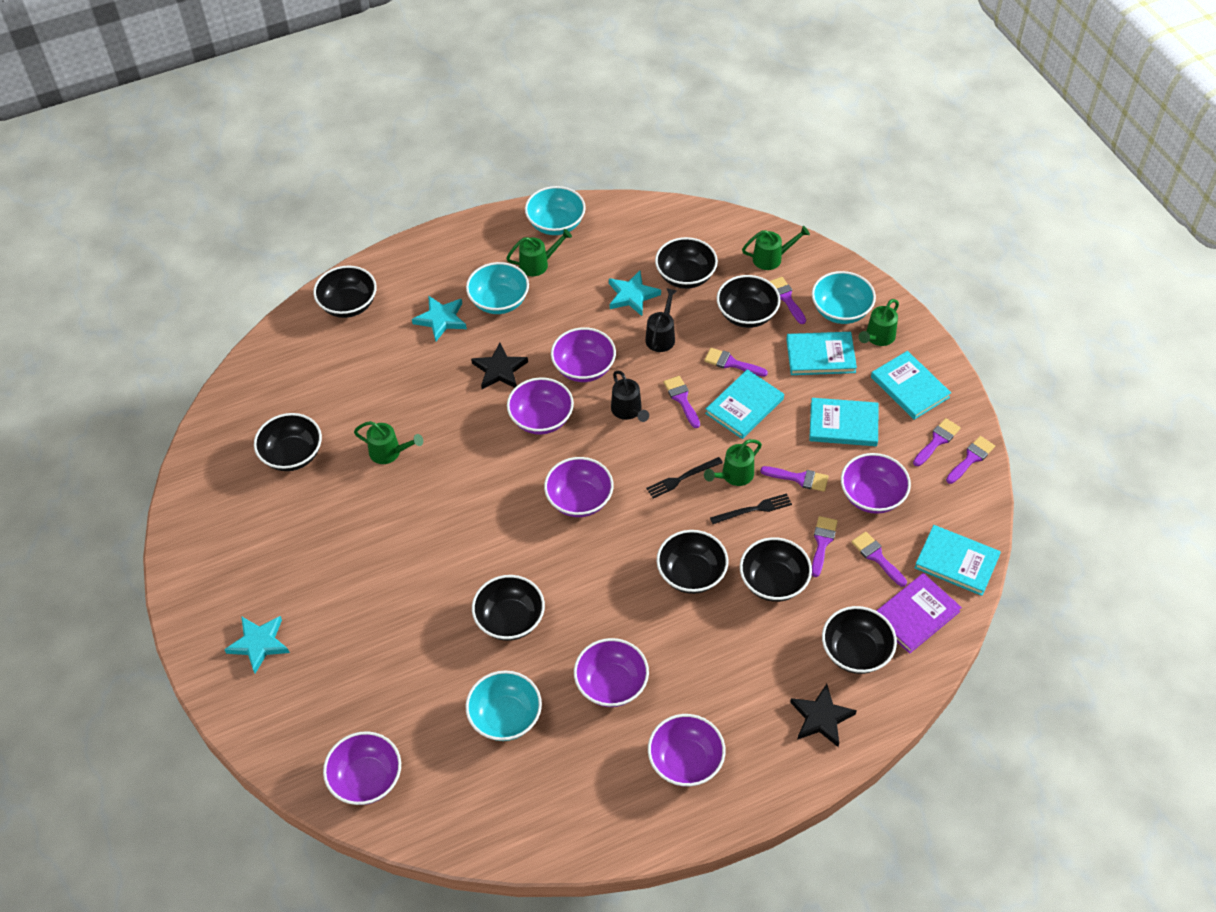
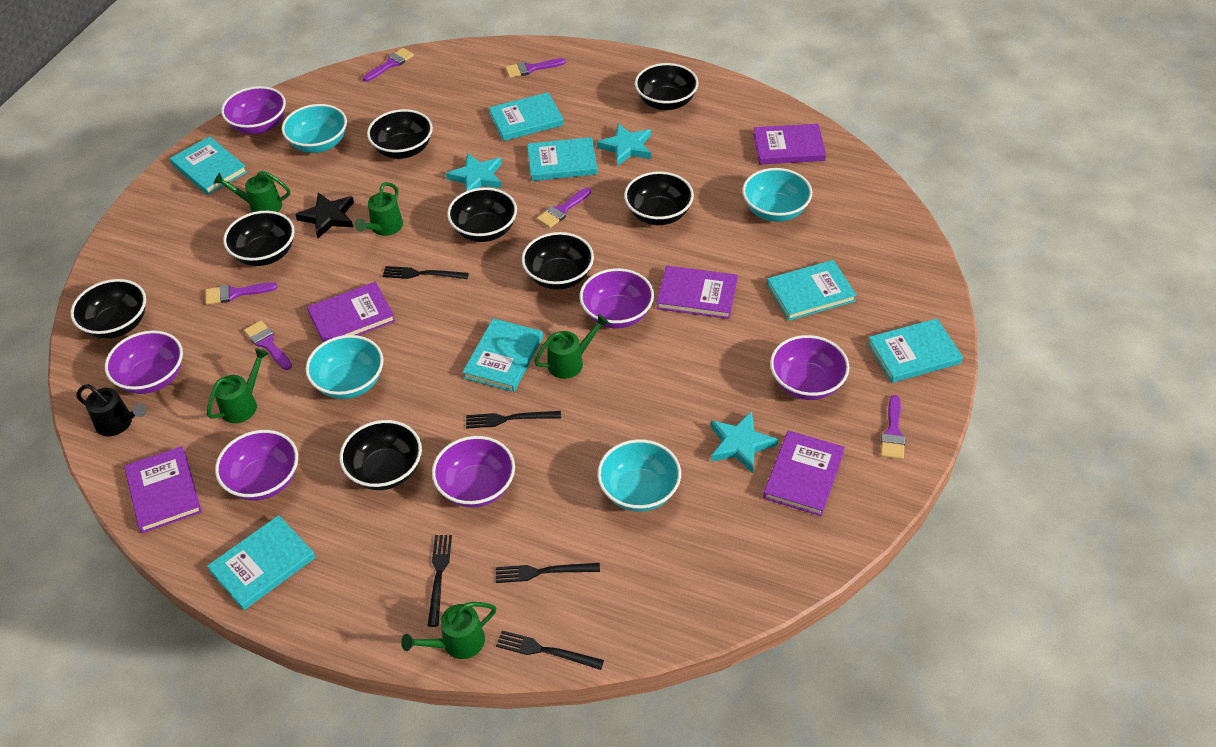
black fork: 2 -> 5
black star: 2 -> 1
black watering can: 2 -> 1
purple book: 1 -> 5
purple bowl: 7 -> 6
purple brush: 8 -> 6
turquoise book: 5 -> 7

